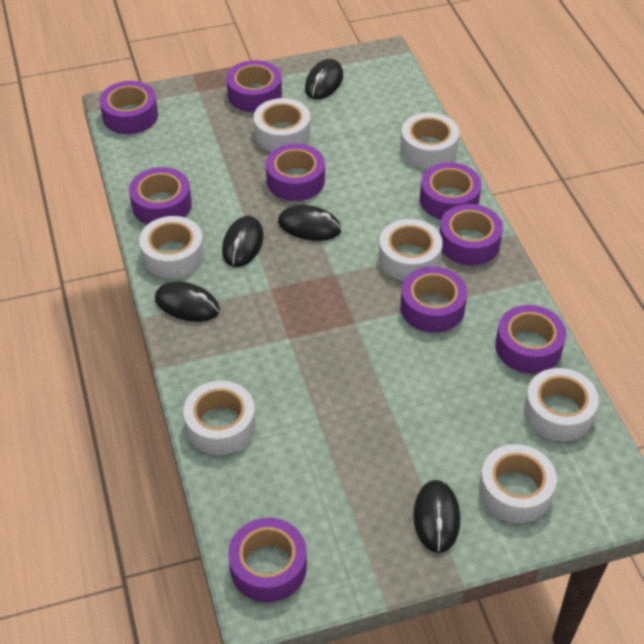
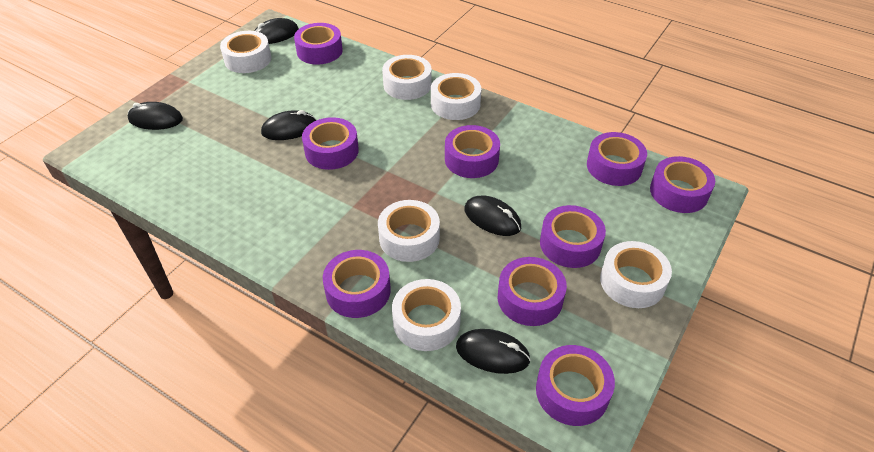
white tape: 7 -> 6

